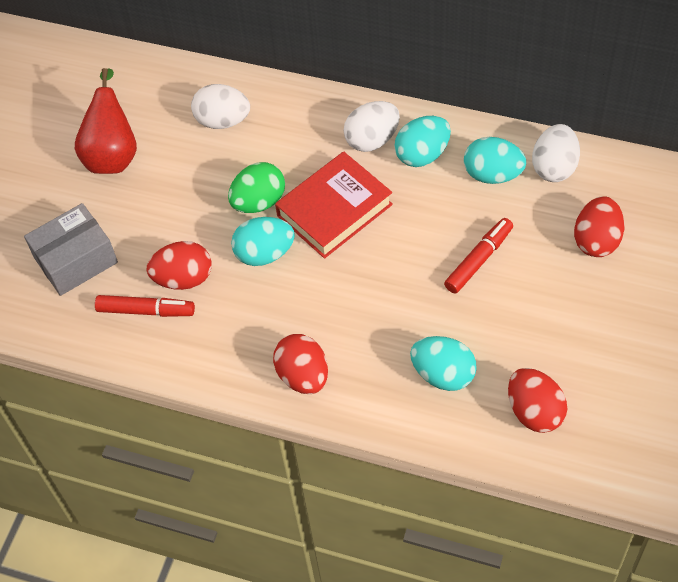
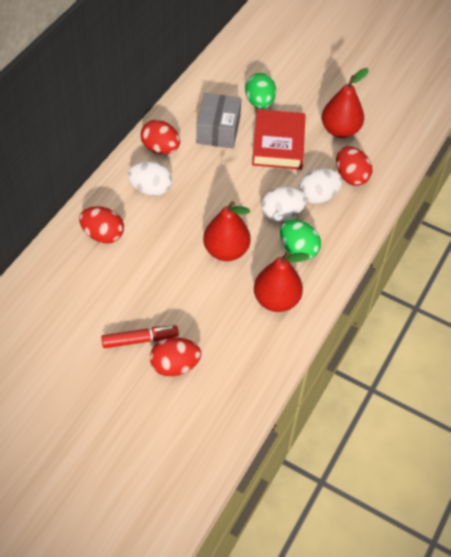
green egg: 1 -> 2
red marker: 2 -> 1
red pear: 1 -> 3
turquoise egg: 4 -> 0

